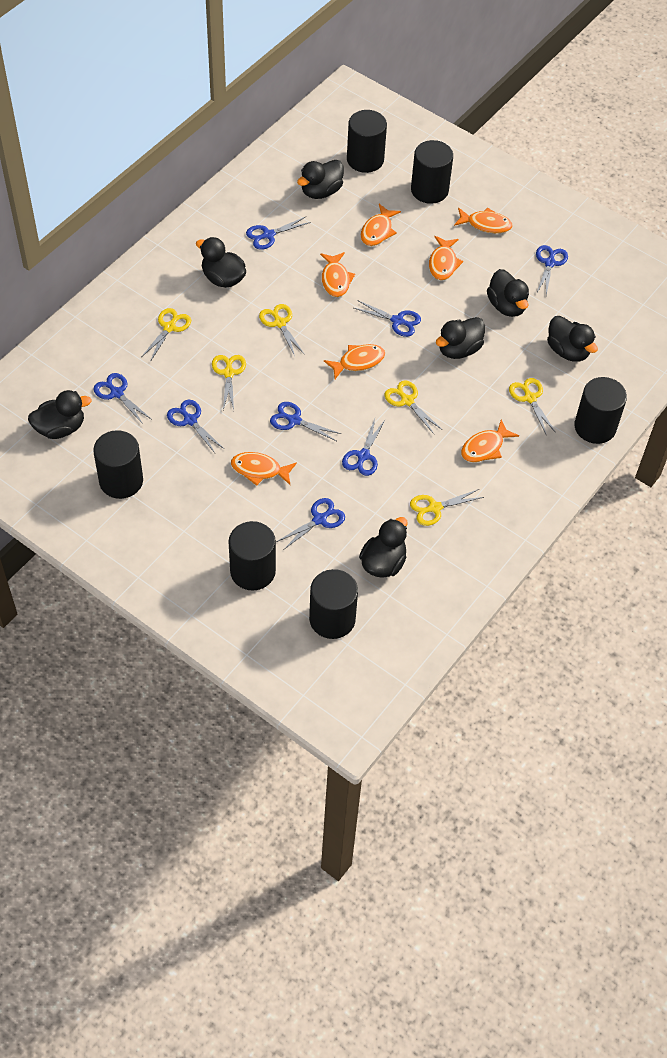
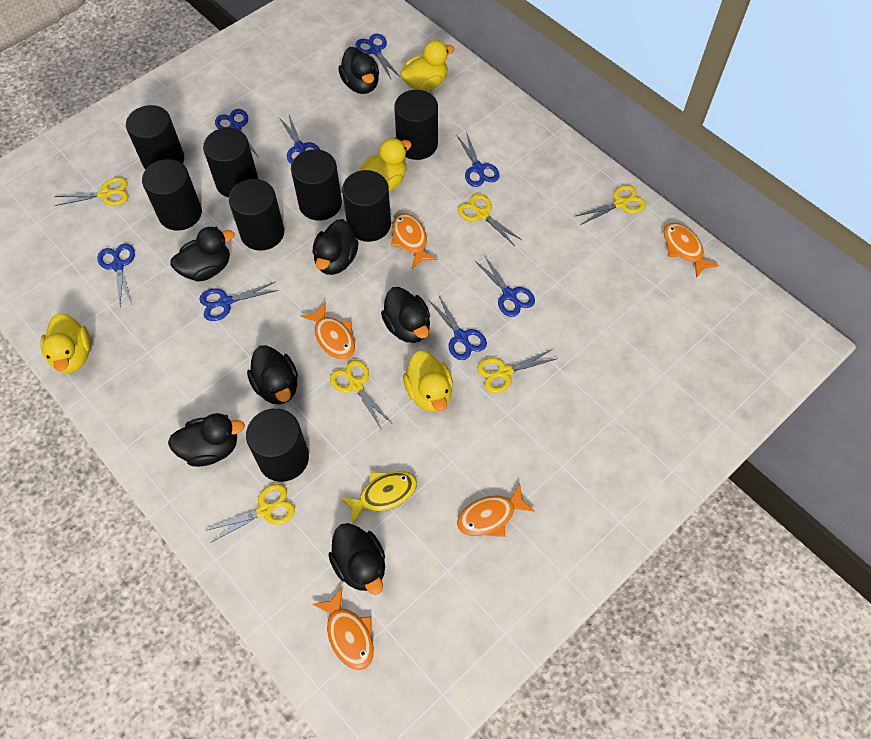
black cylinder: 6 -> 8
orange fish: 7 -> 5
yellow duck: 0 -> 4
yellow fish: 0 -> 1

